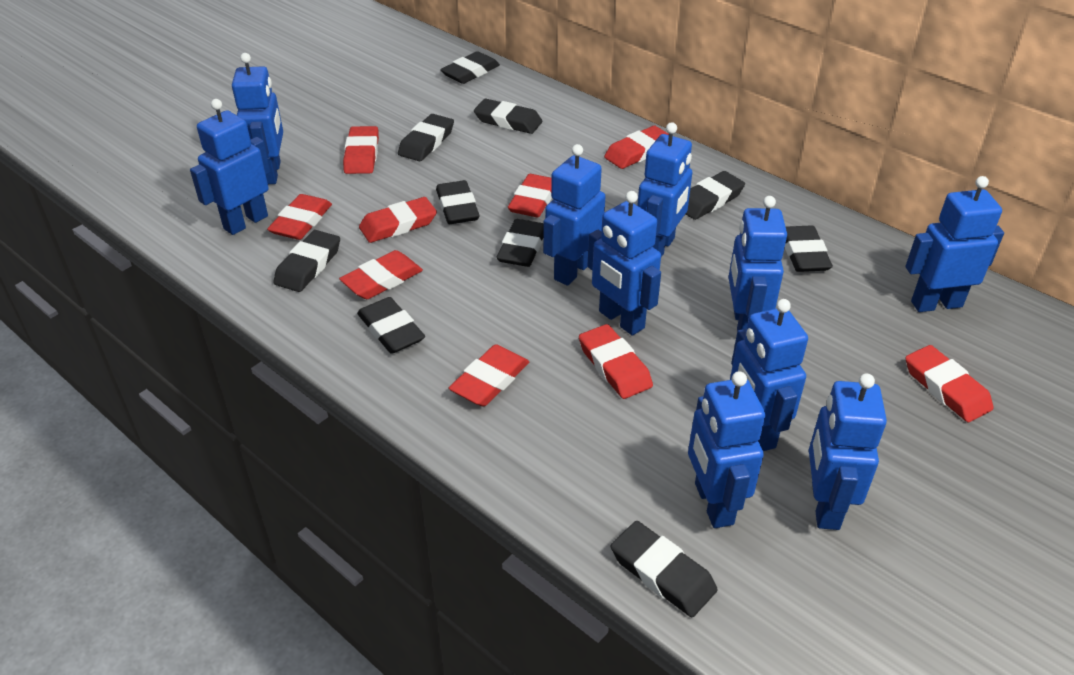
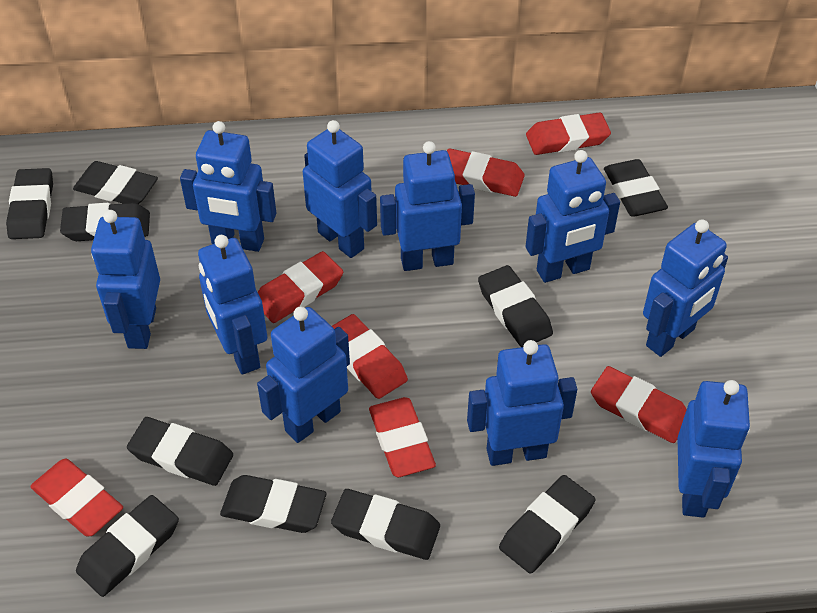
red eraser: 9 -> 7

